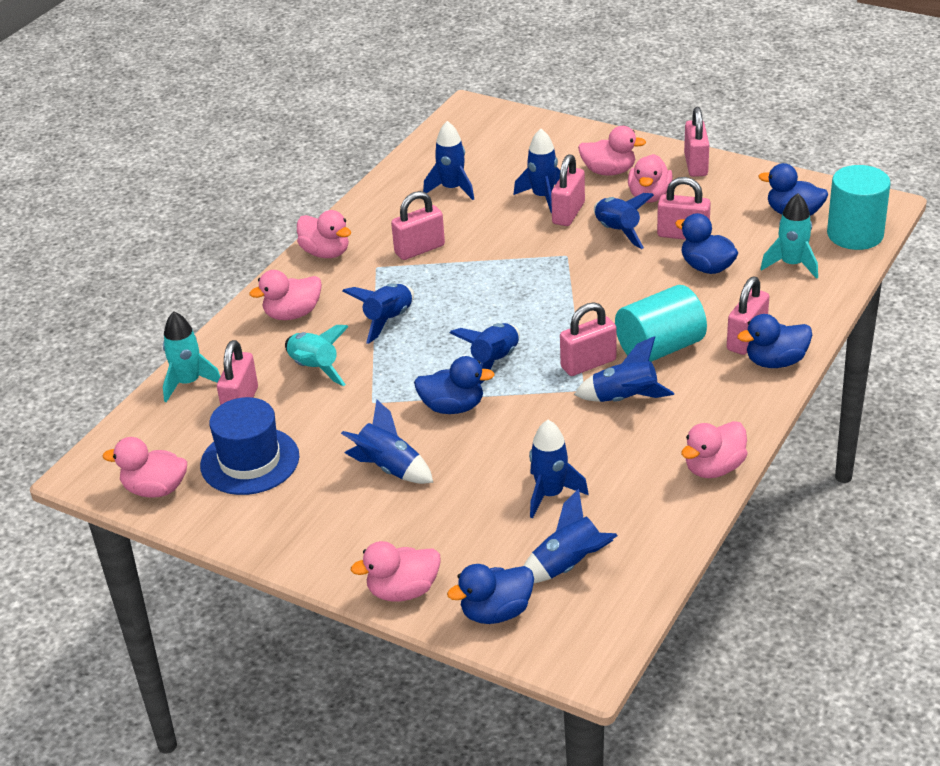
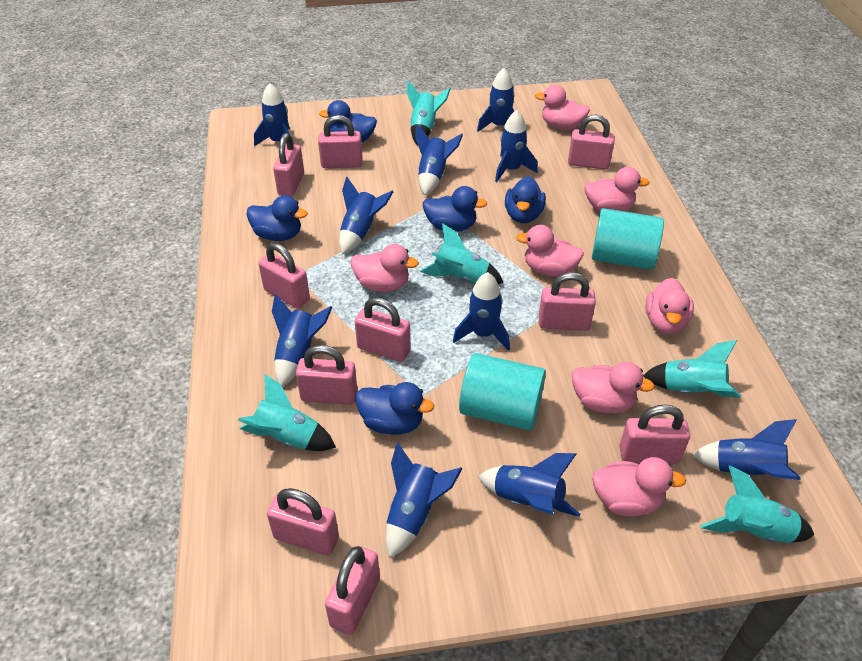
blue hat: 1 -> 0
blue rocket: 9 -> 10
pink padlock: 7 -> 10
turquoise rocket: 3 -> 5

